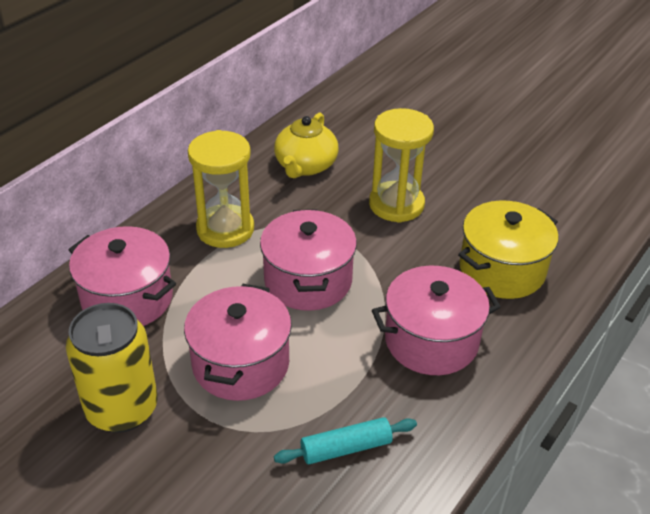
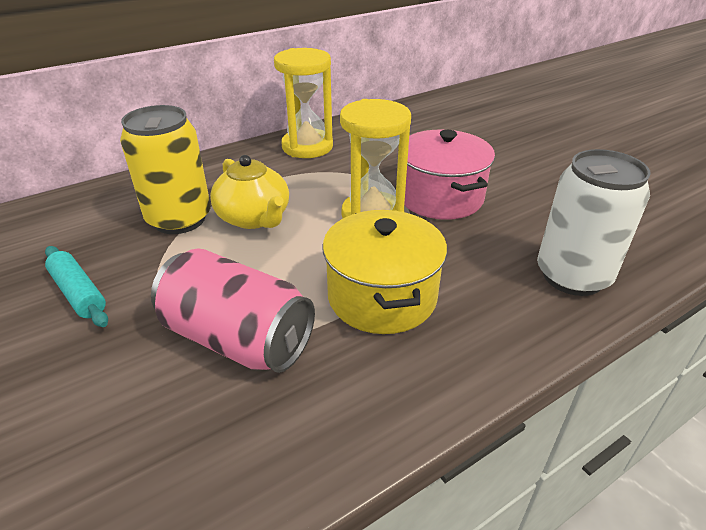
pink can: 0 -> 1
pink pot: 4 -> 1
white can: 0 -> 1

